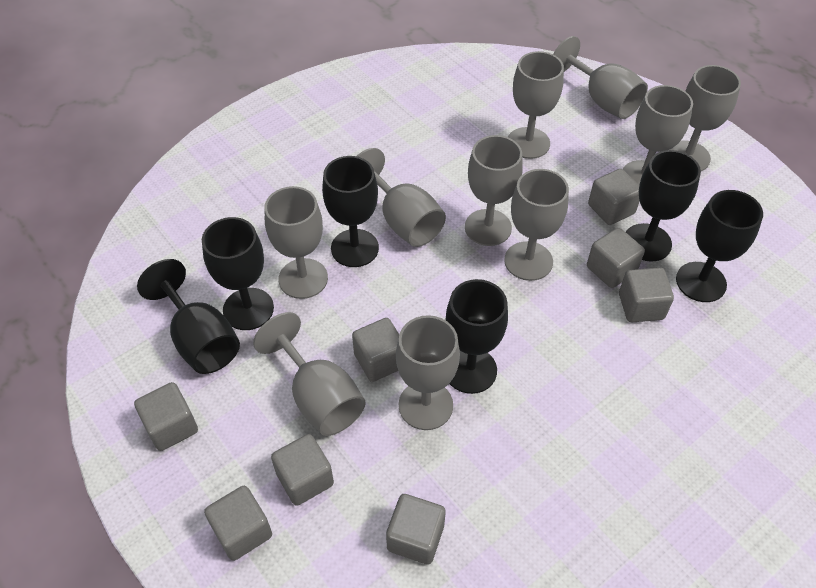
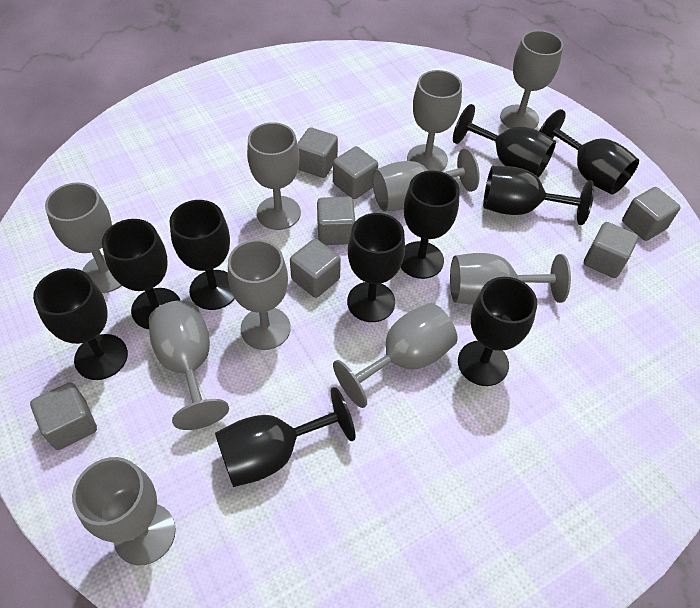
black goblet: 6 -> 10
grey cube: 8 -> 7

